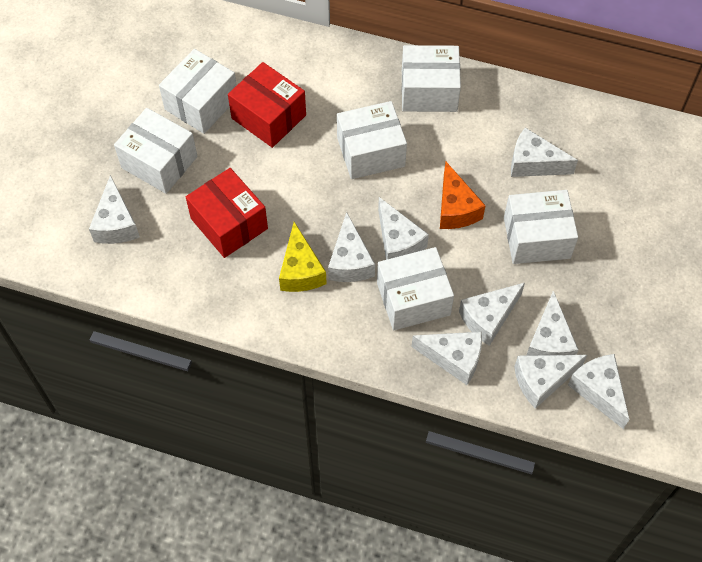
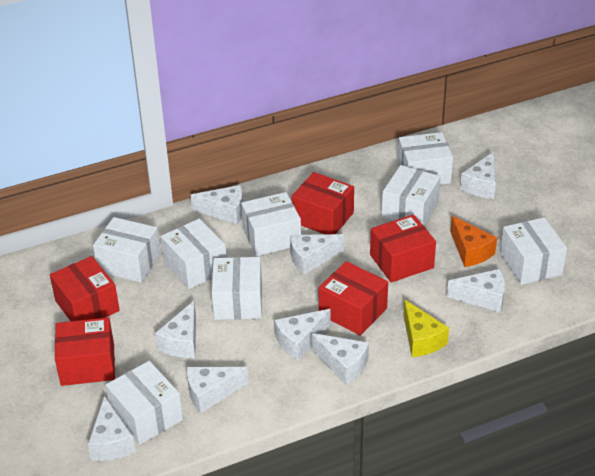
red box: 2 -> 5
white box: 6 -> 8

